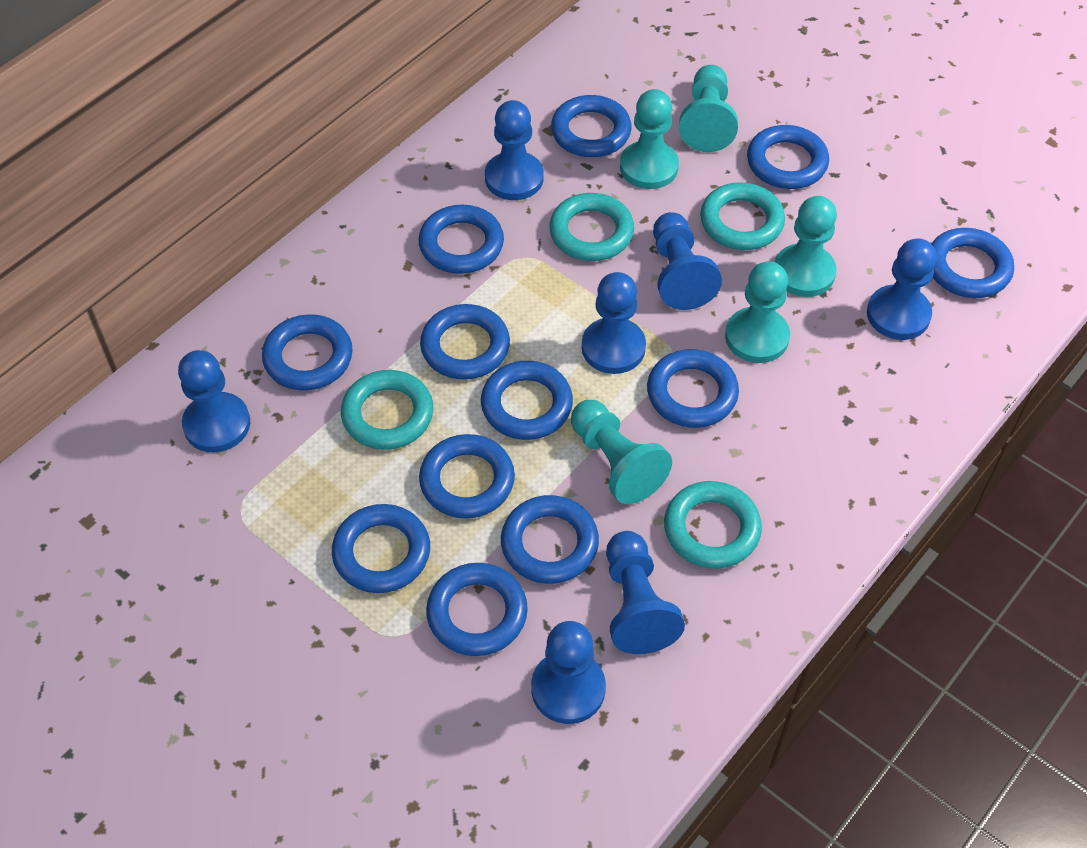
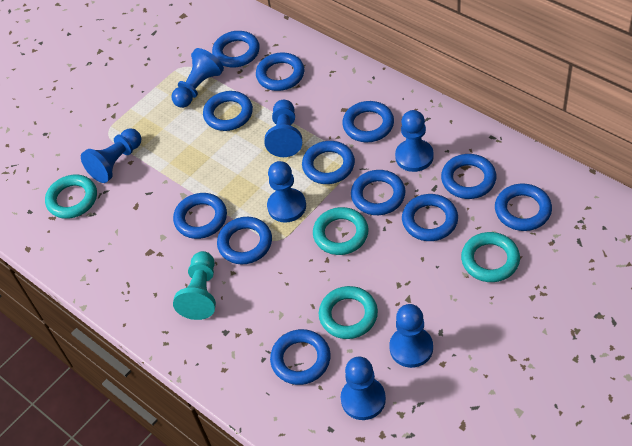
turquoise pawn: 5 -> 1

